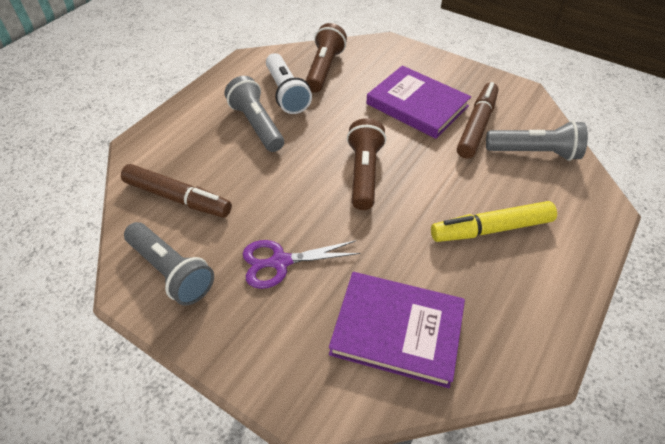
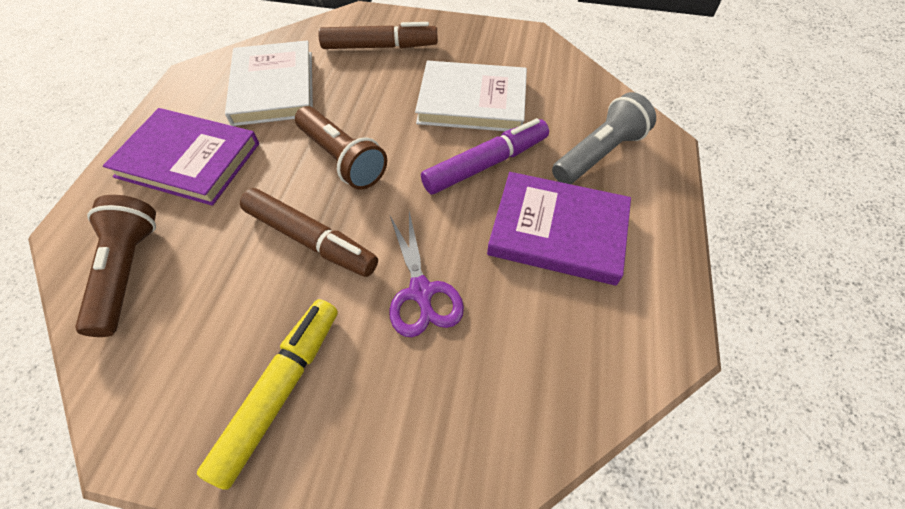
grey flashlight: 3 -> 1
purple marker: 0 -> 1
white book: 0 -> 2
white flashlight: 1 -> 0

